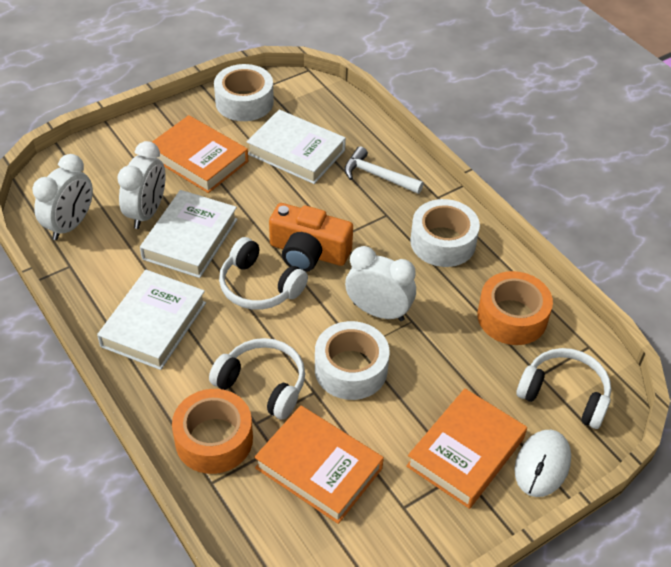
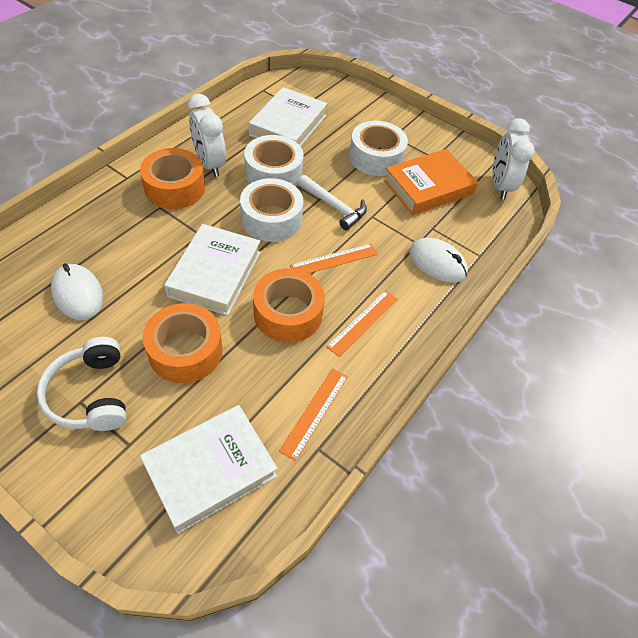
orange book: 3 -> 1
orange camera: 1 -> 0
orange ruler: 0 -> 3
orange tape: 2 -> 3
white clock: 3 -> 2
white headphones: 3 -> 1
white mouse: 1 -> 2

